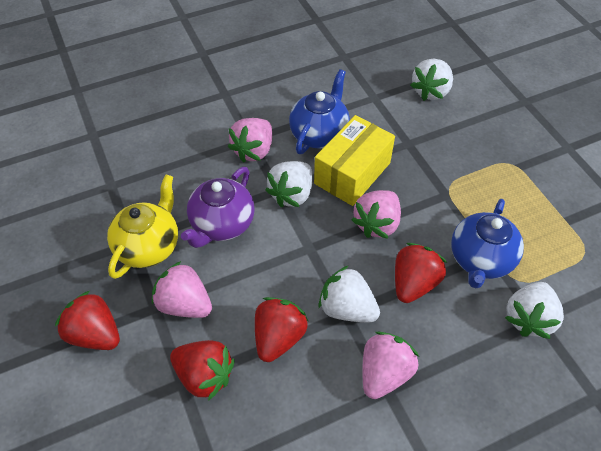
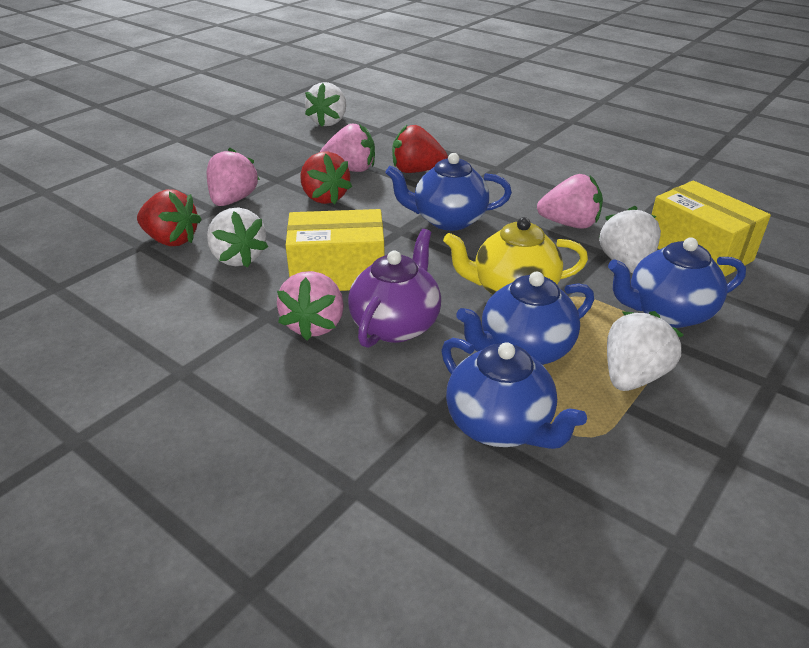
blue teapot: 2 -> 4
red strawberry: 4 -> 3
yellow box: 1 -> 2

